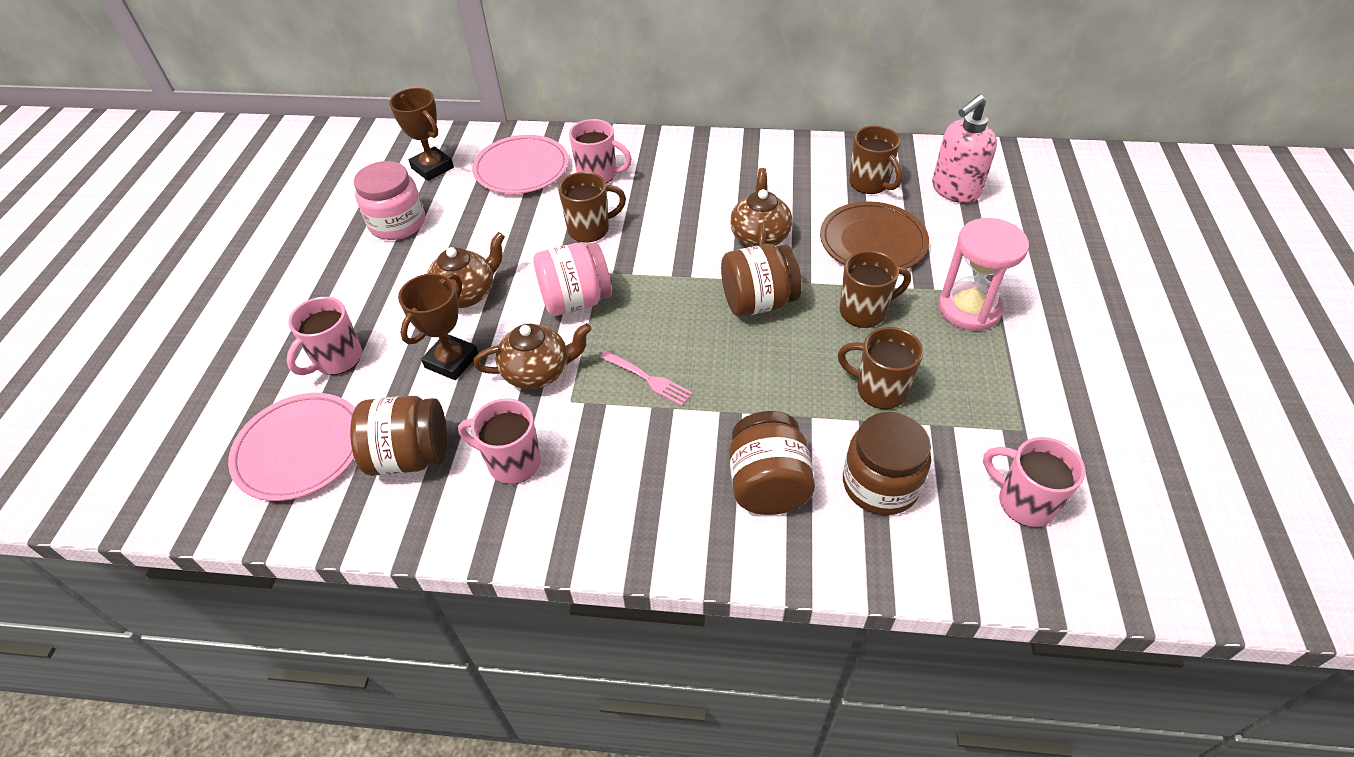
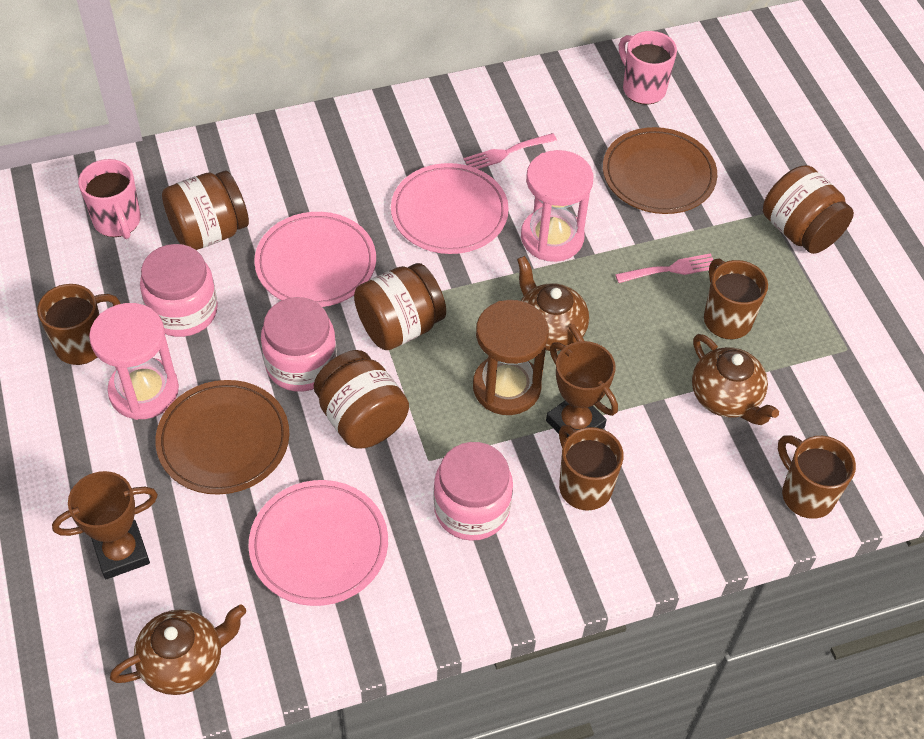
brown hourglass: 0 -> 1
brown plate: 1 -> 2
pink fork: 1 -> 2
pink hourglass: 1 -> 2
pink jar: 2 -> 3
pink mug: 4 -> 2
pink plate: 2 -> 3
pink soap dispenser: 1 -> 0

